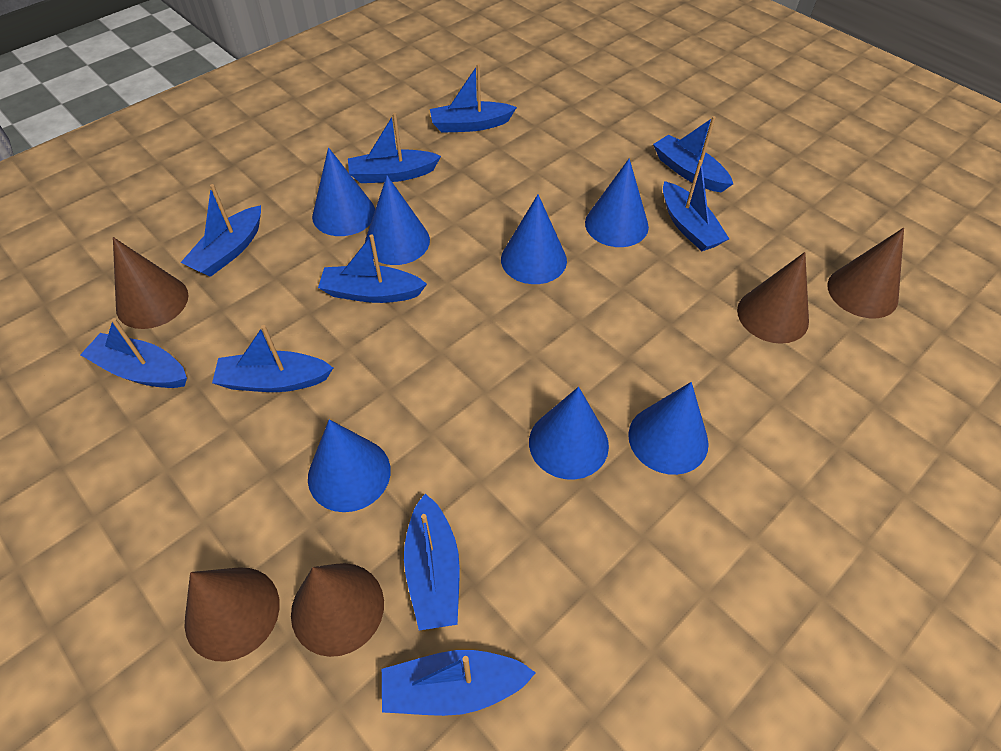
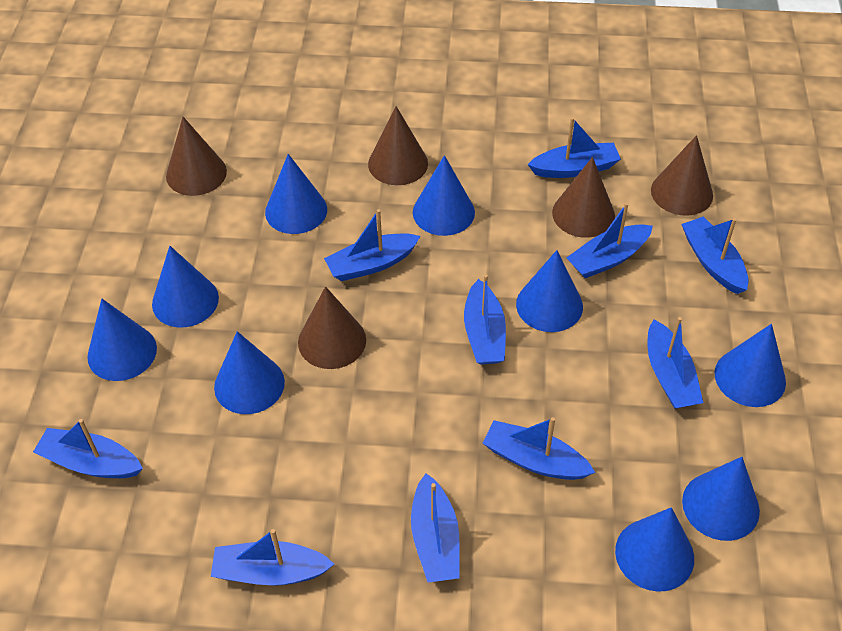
blue cone: 7 -> 9

